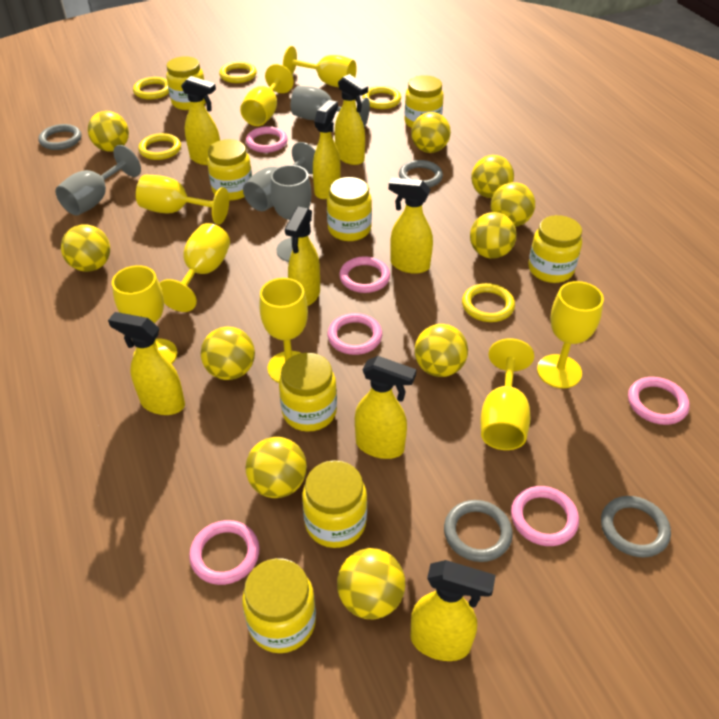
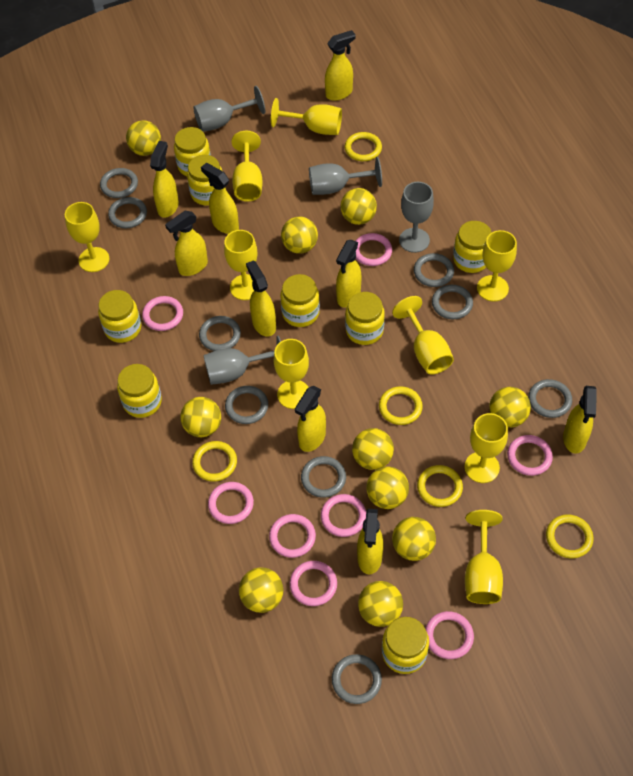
grey ring: 4 -> 9
pink ring: 6 -> 8
yellow goblet: 8 -> 9
yellow spray bottle: 8 -> 9

